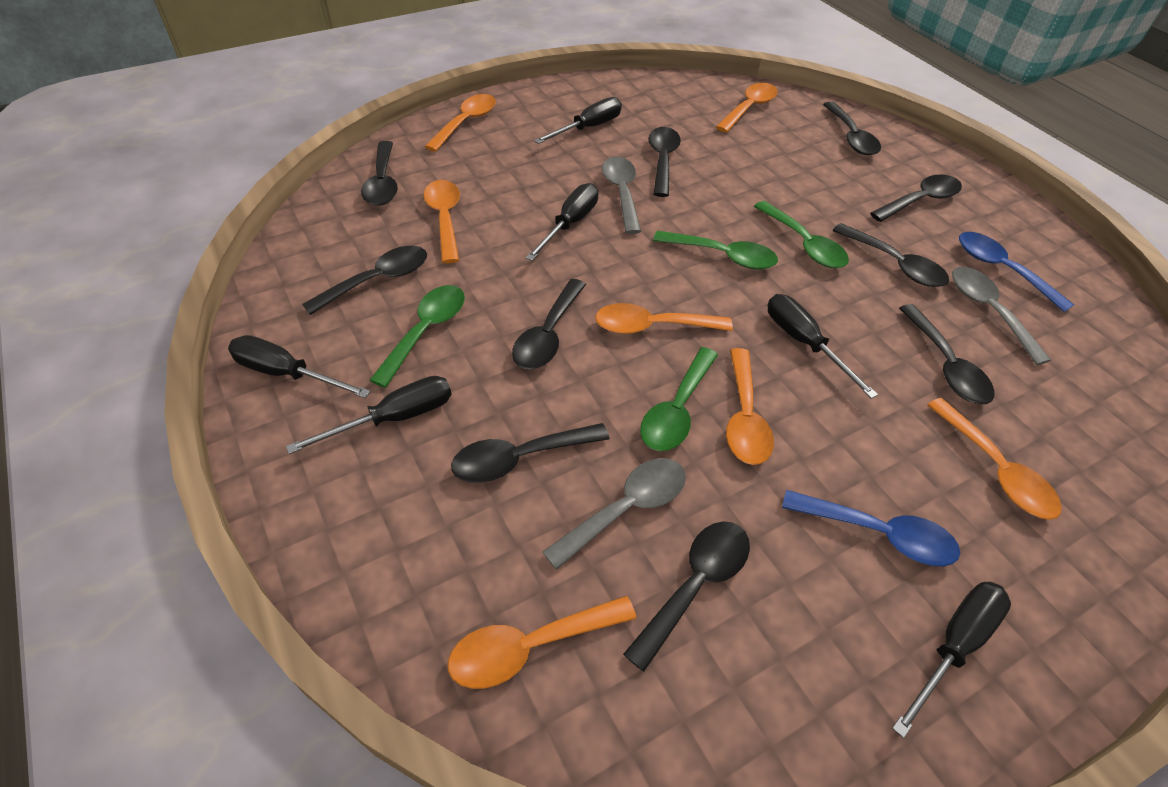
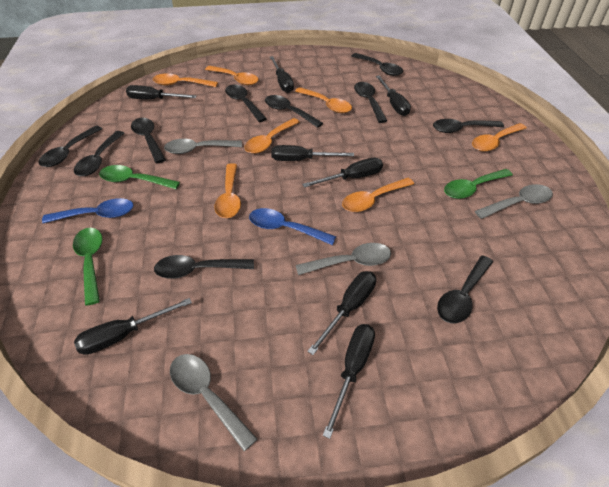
black screwdriver: 6 -> 8
green spoon: 4 -> 3
grey spoon: 3 -> 4

